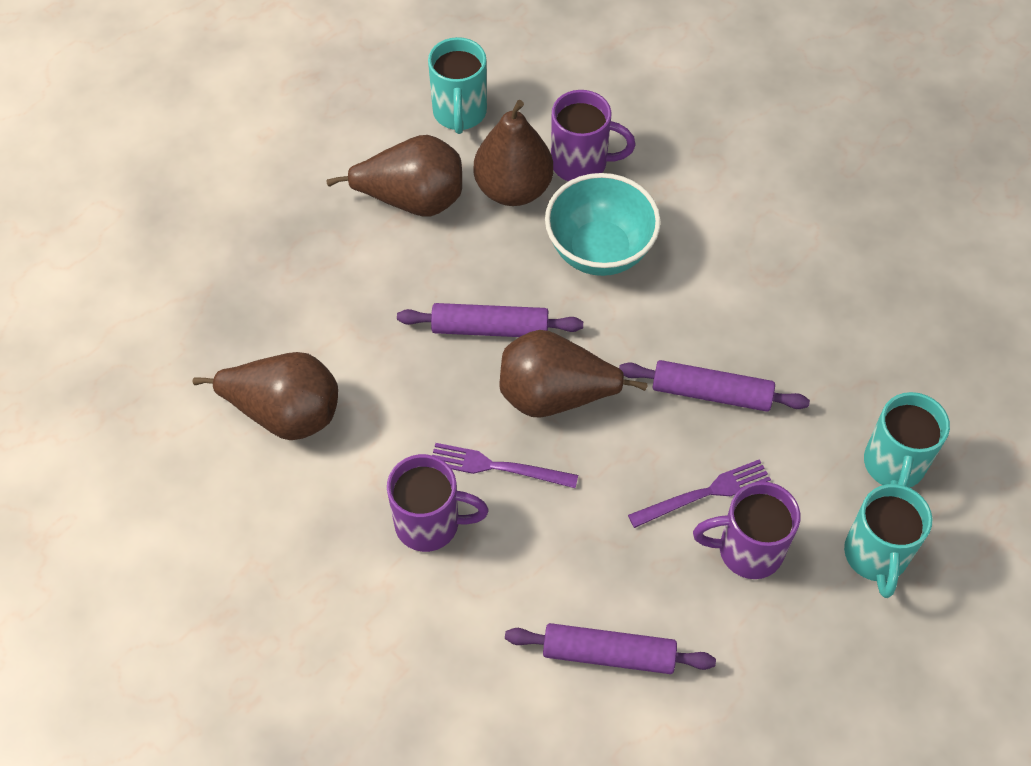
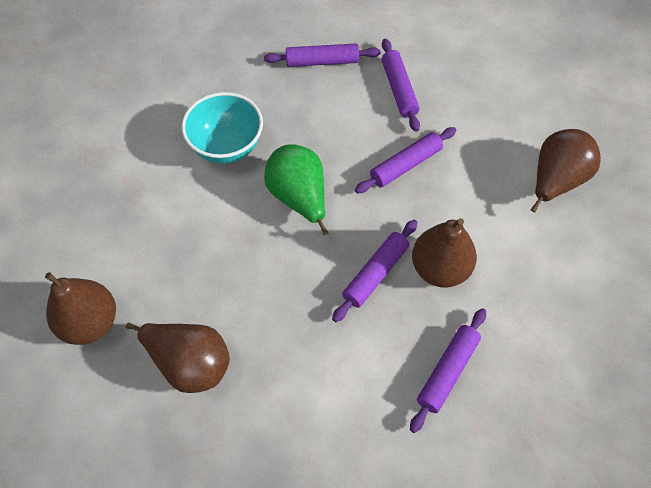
green pear: 0 -> 1
purple fork: 2 -> 0
purple mug: 3 -> 0
purple rolling pin: 3 -> 5
turquoise mug: 3 -> 0

